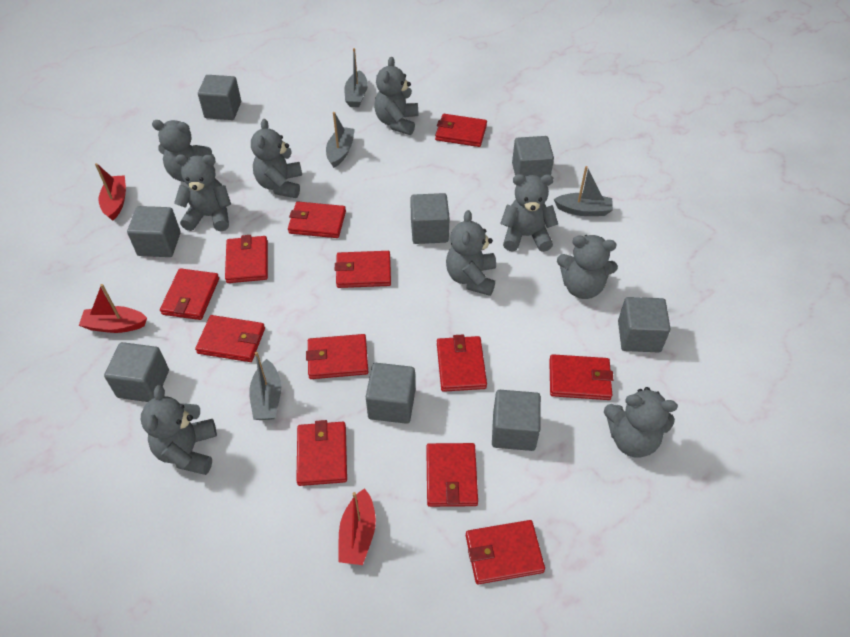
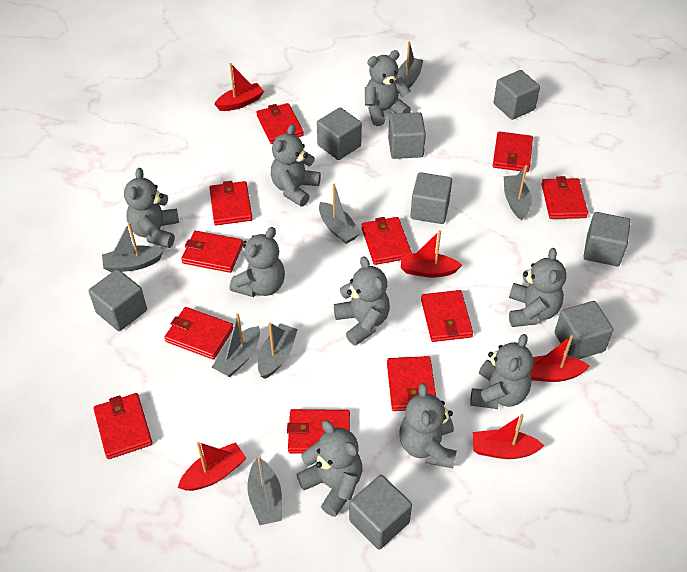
grey boat: 4 -> 7
red boat: 3 -> 5
red wallet: 12 -> 11

